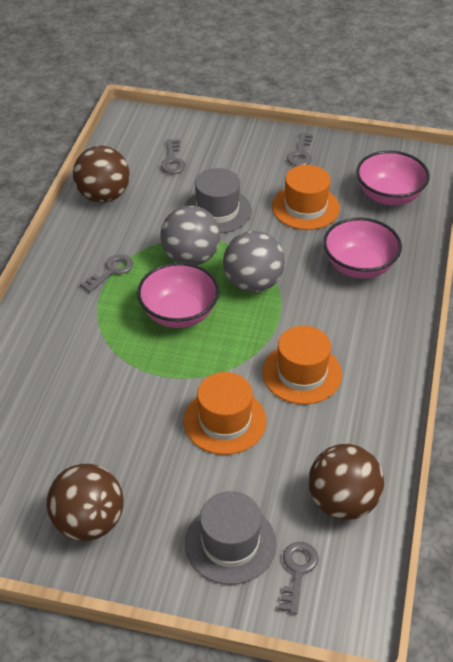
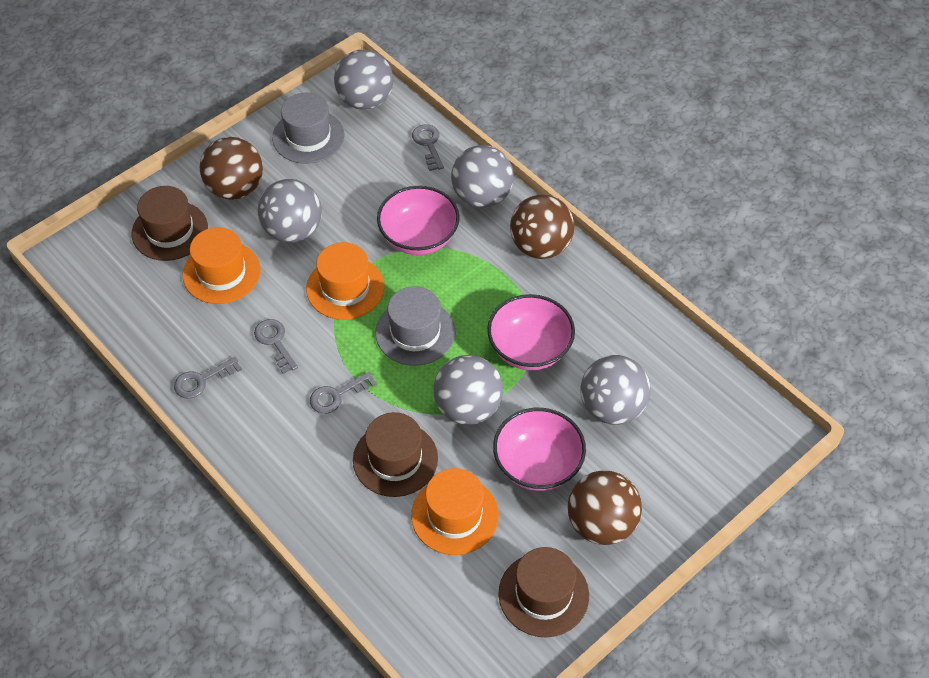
brown hat: 0 -> 3
grey ball: 2 -> 5

